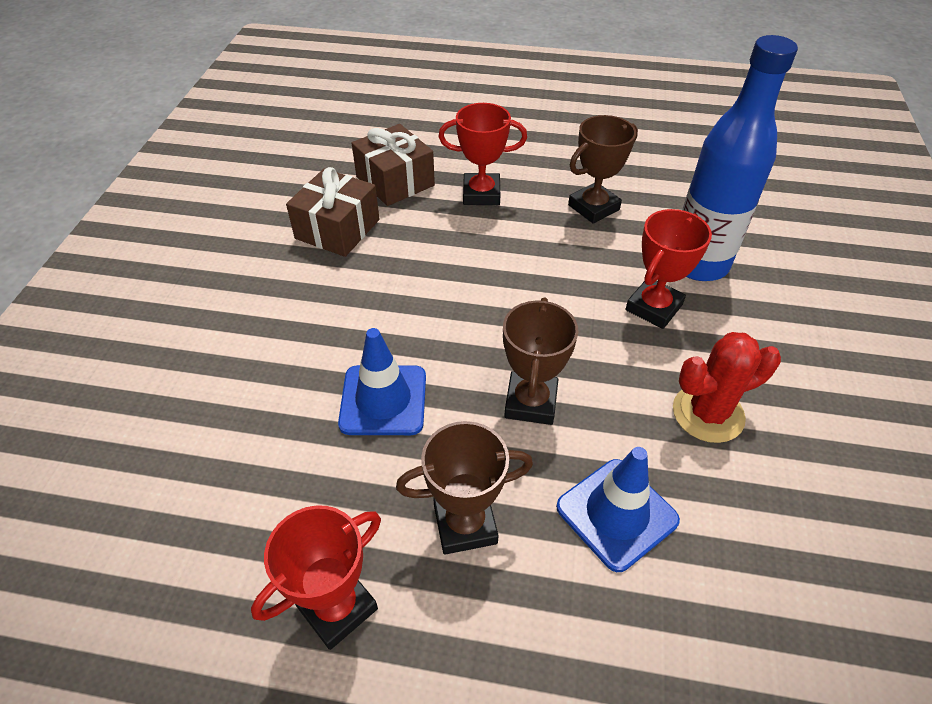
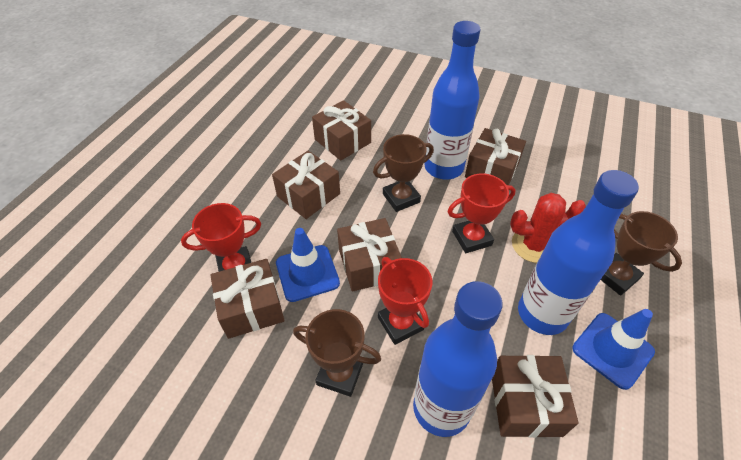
blue bottle: 1 -> 3
brown gift: 2 -> 6

